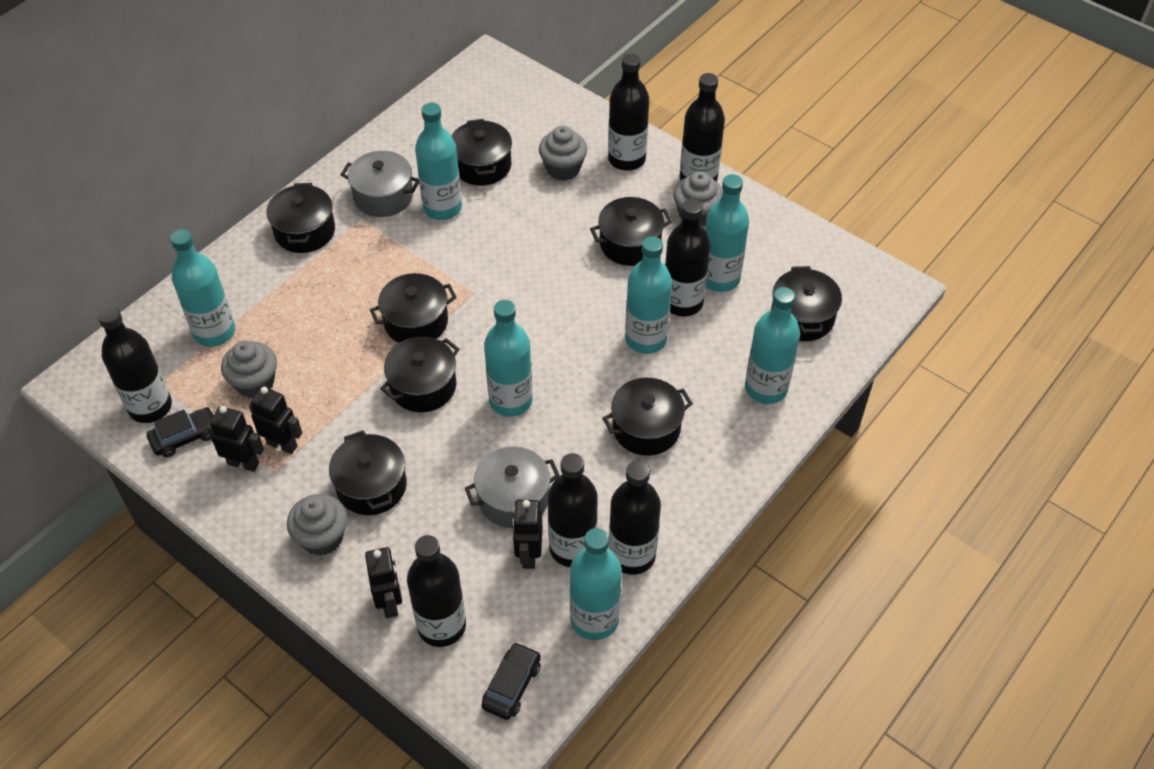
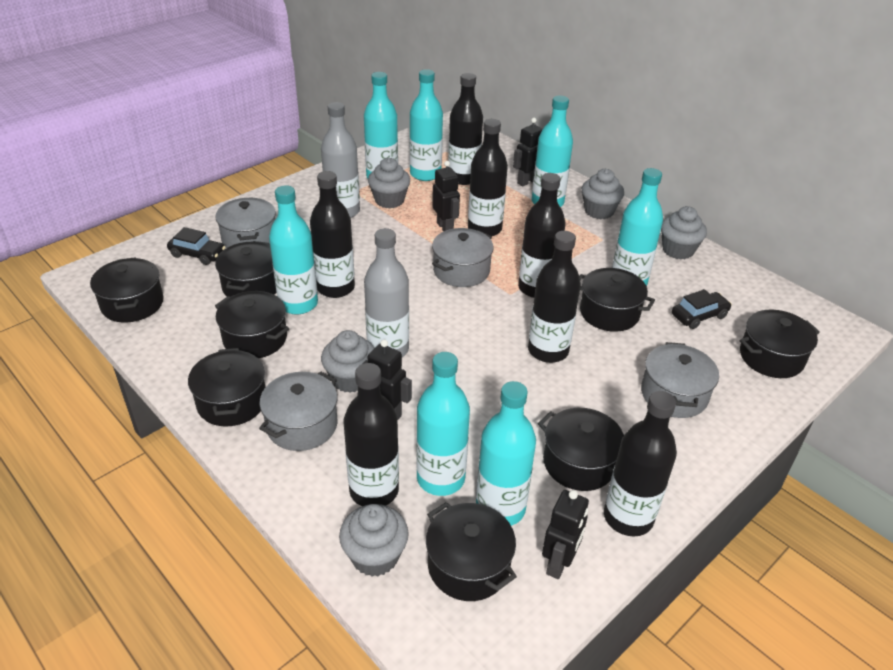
grey bottle: 0 -> 2
grey cupcake: 4 -> 5
grey pot: 2 -> 4

